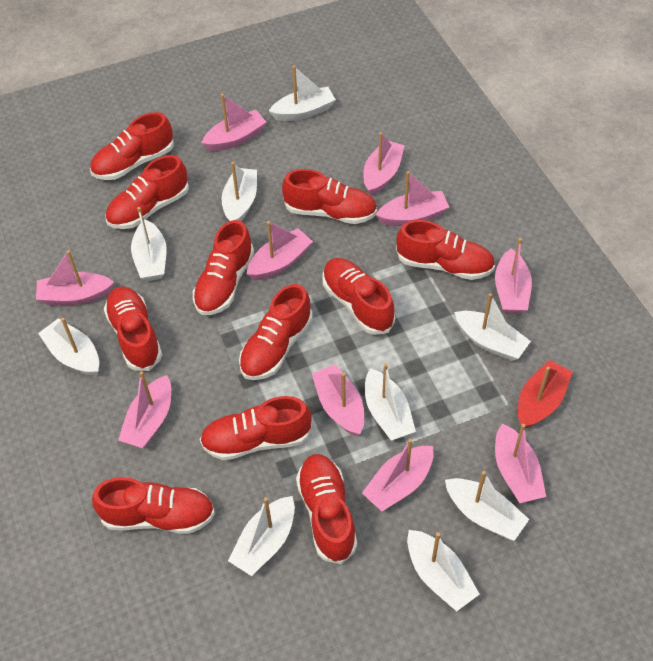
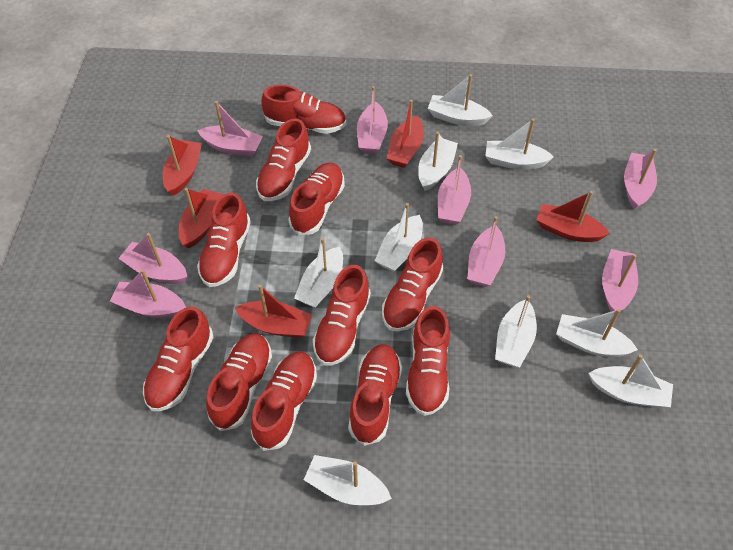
pink boat: 10 -> 8
red boat: 1 -> 5

